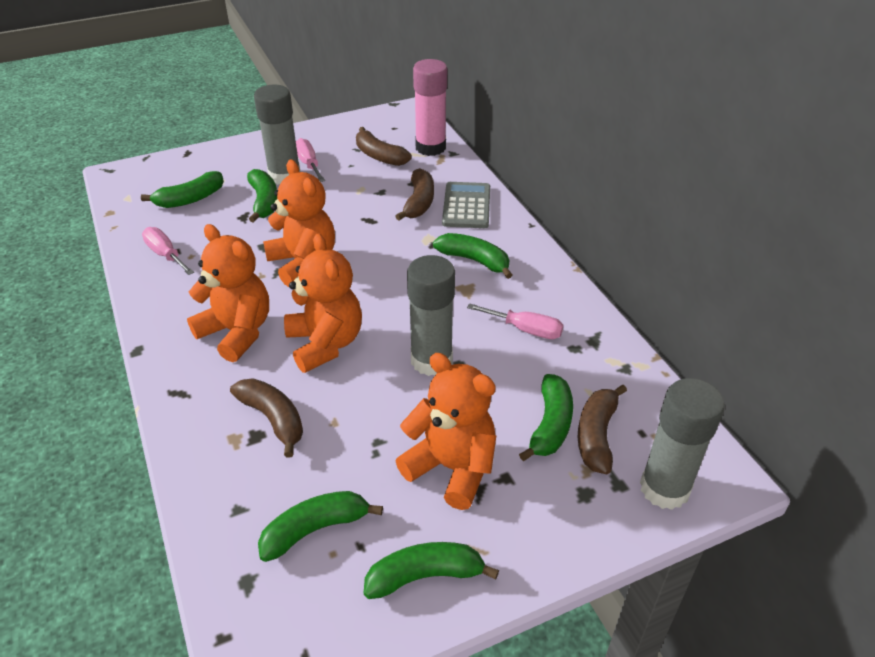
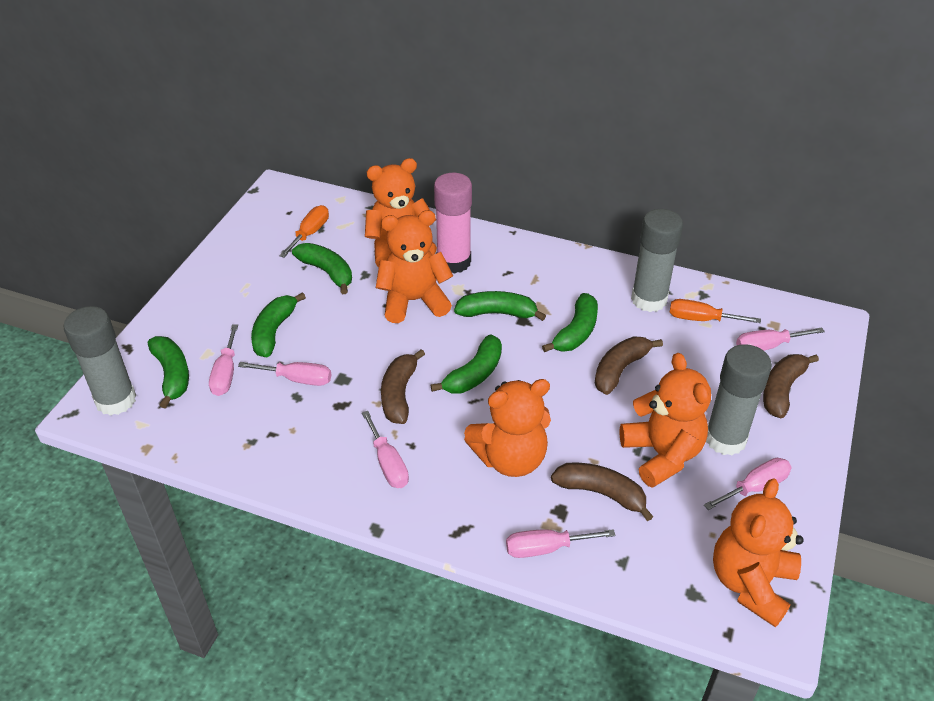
grey calculator: 1 -> 0
orange screwdriver: 0 -> 2
orange teddy bear: 4 -> 5
pink screwdriver: 3 -> 6

